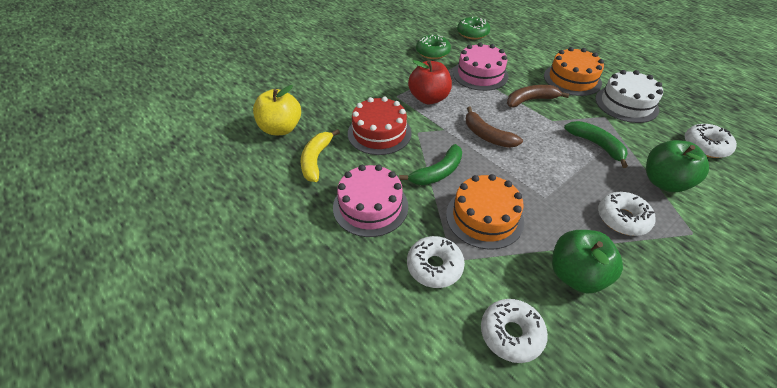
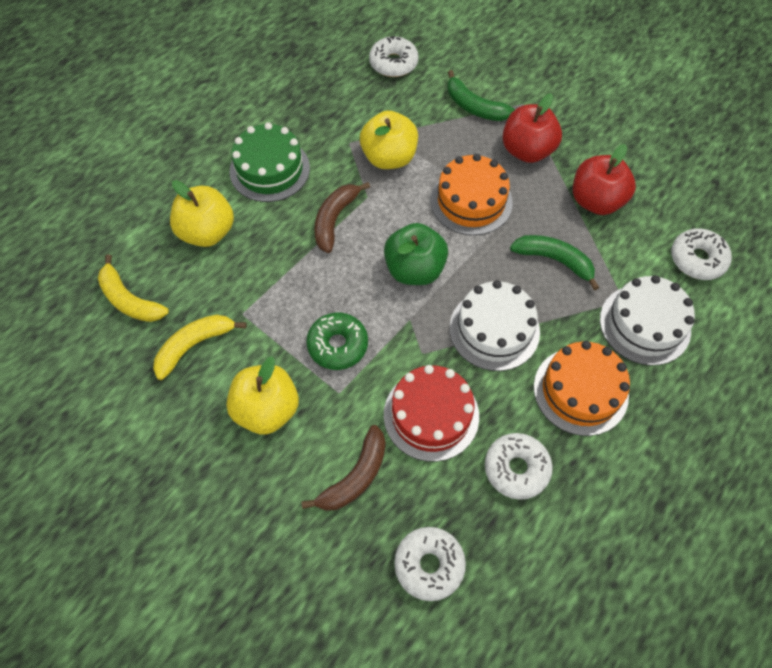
green apple: 2 -> 1
green cake: 0 -> 1
green donut: 2 -> 1
pink cake: 2 -> 0
red apple: 1 -> 2
white cake: 1 -> 2
yellow apple: 1 -> 3
yellow banana: 1 -> 2

